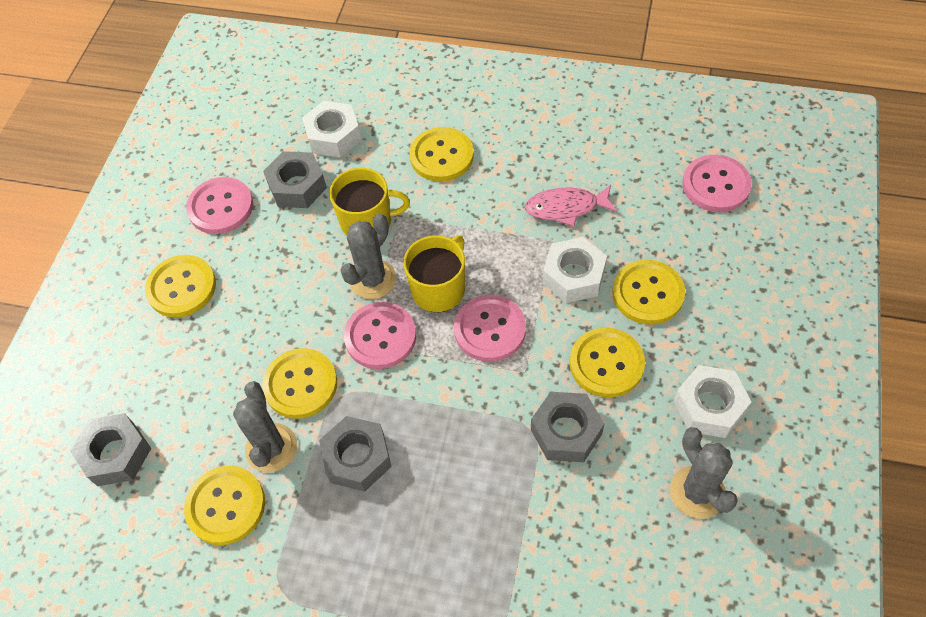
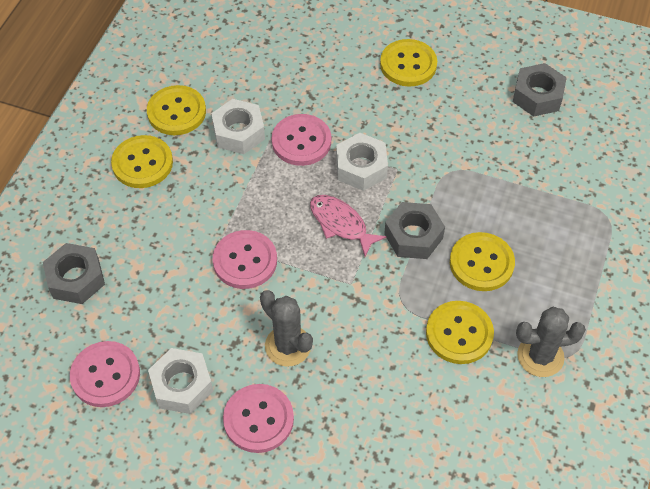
grey cactus: 3 -> 2
grey nut: 4 -> 3
yellow button: 6 -> 5
yellow mug: 2 -> 0

